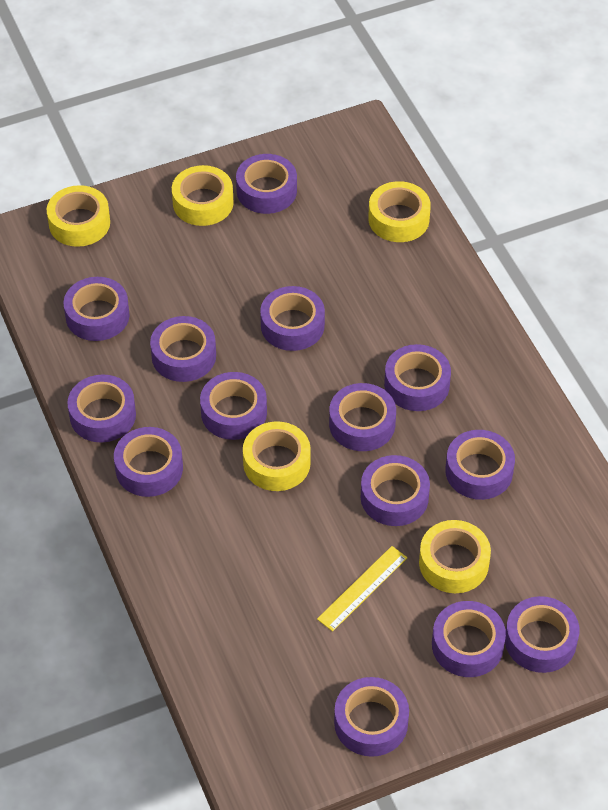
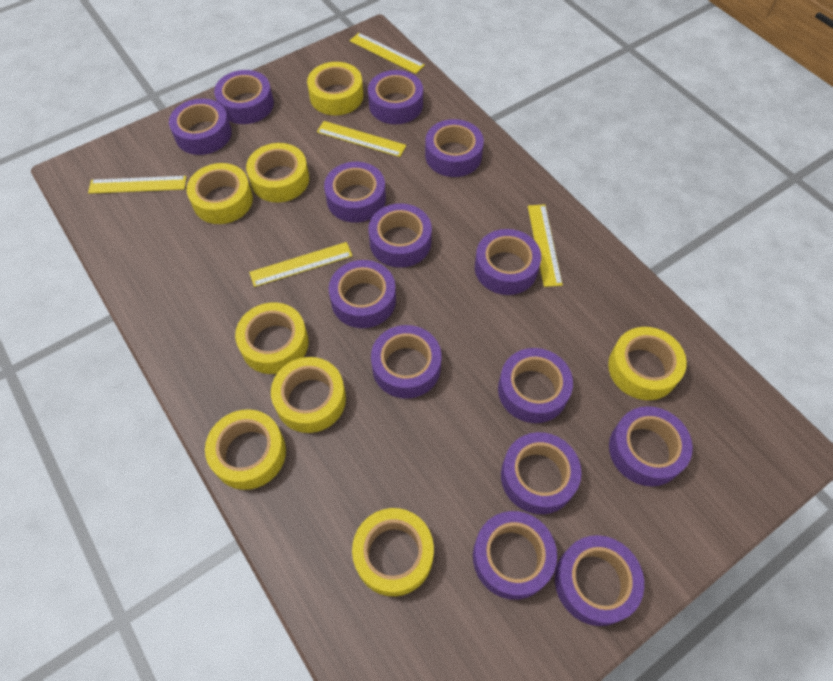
yellow ruler: 1 -> 5
yellow tape: 5 -> 8

